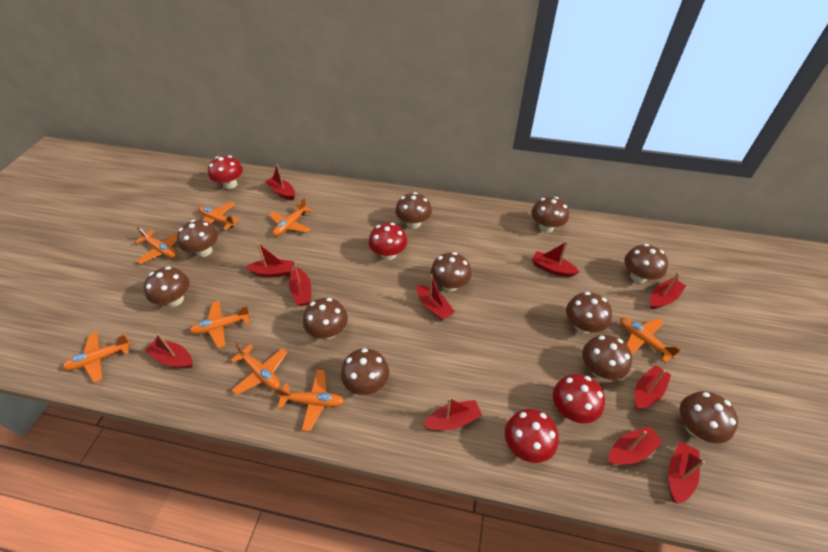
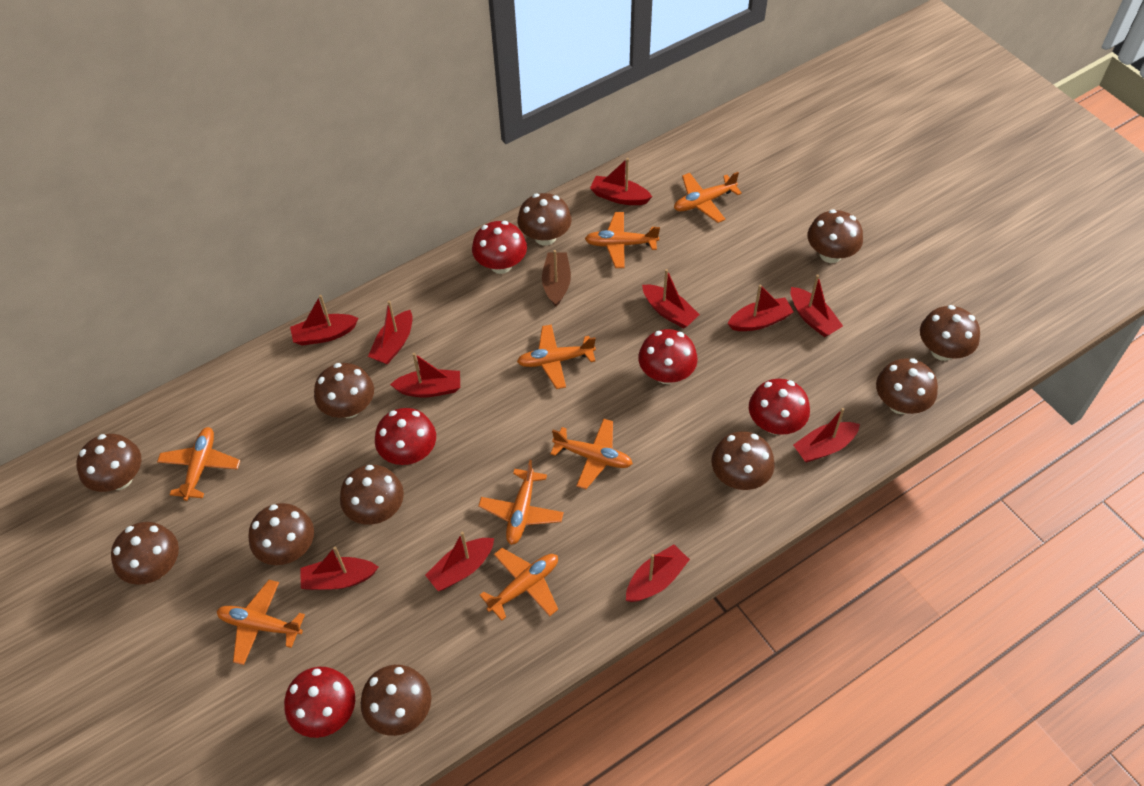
brown boat: 0 -> 1
red mushroom: 4 -> 5

